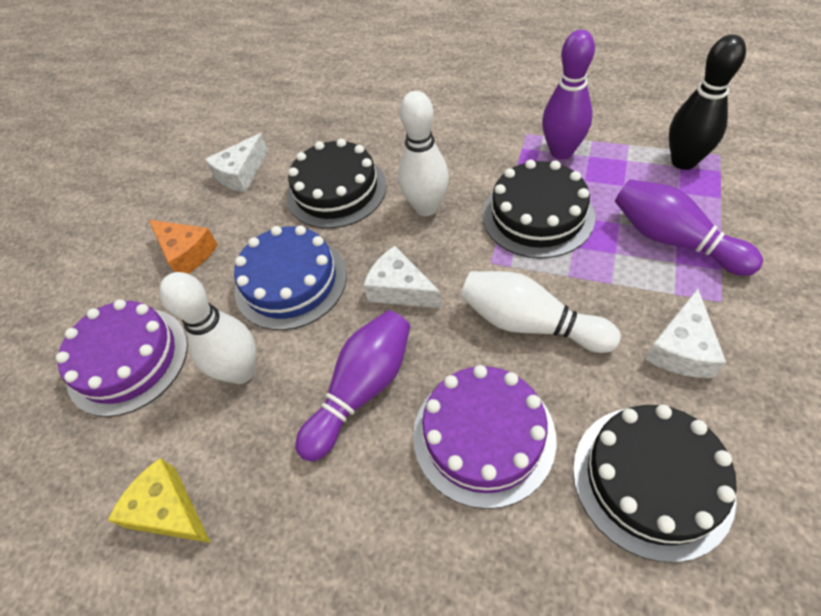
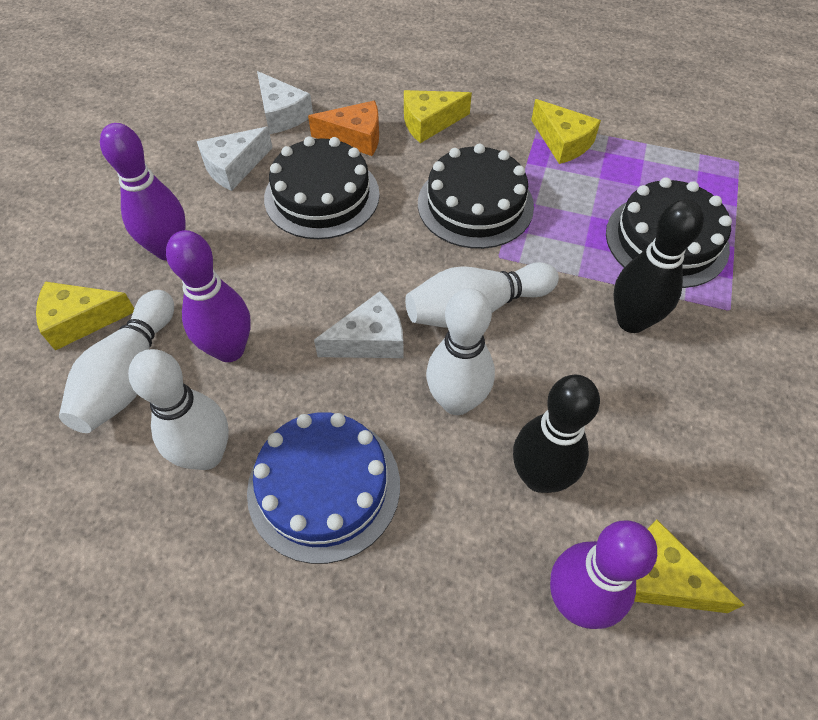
black bowling pin: 1 -> 2
purple cake: 2 -> 0
white bowling pin: 3 -> 4
yellow cheese: 1 -> 4

